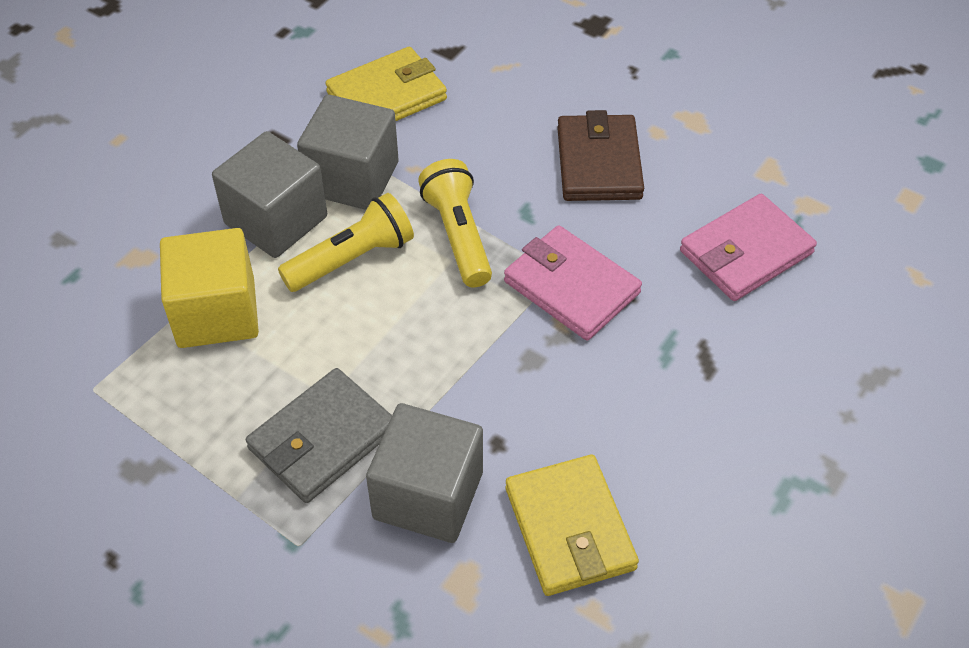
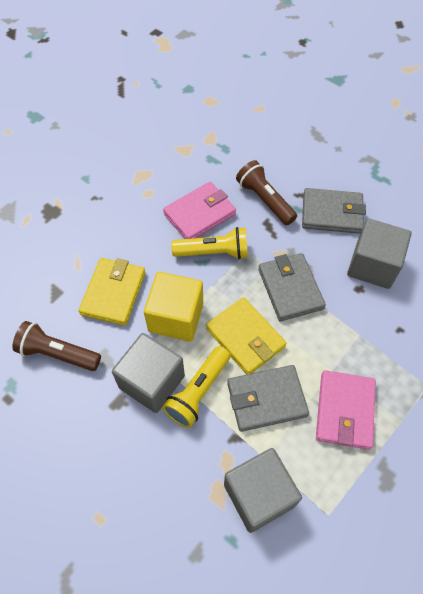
brown flashlight: 0 -> 2
brown wallet: 1 -> 0
grey wallet: 1 -> 3

